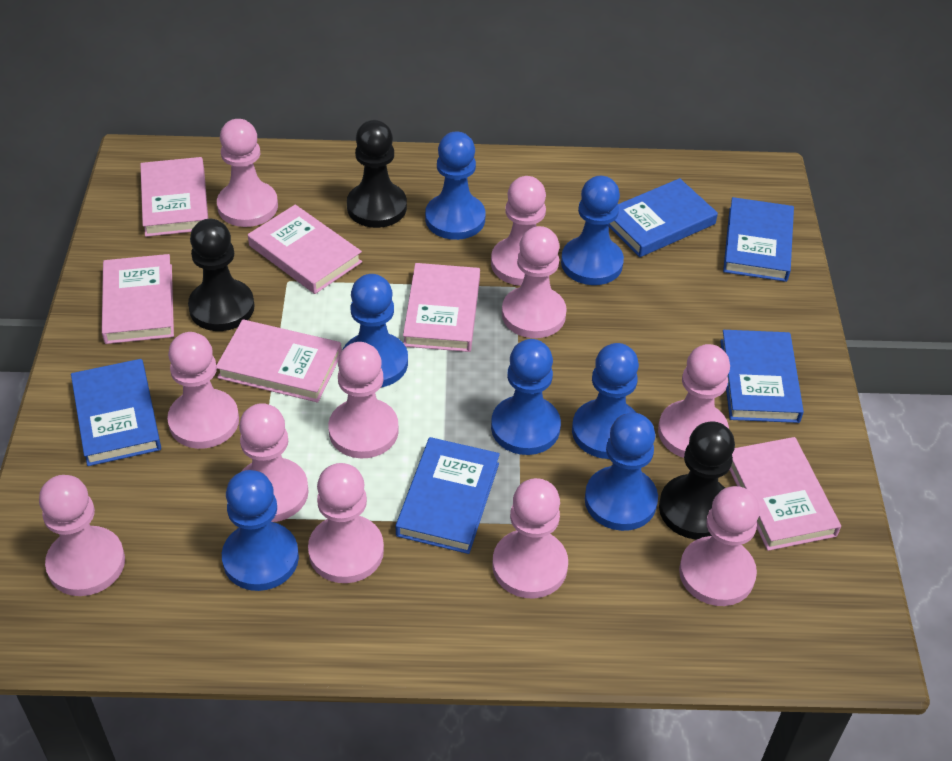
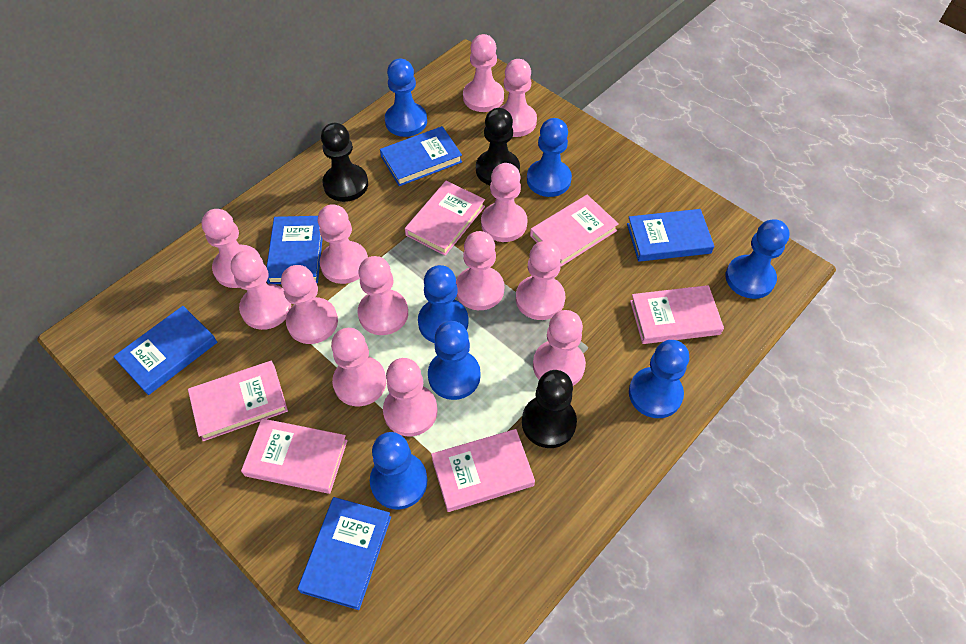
pink pawn: 11 -> 13

